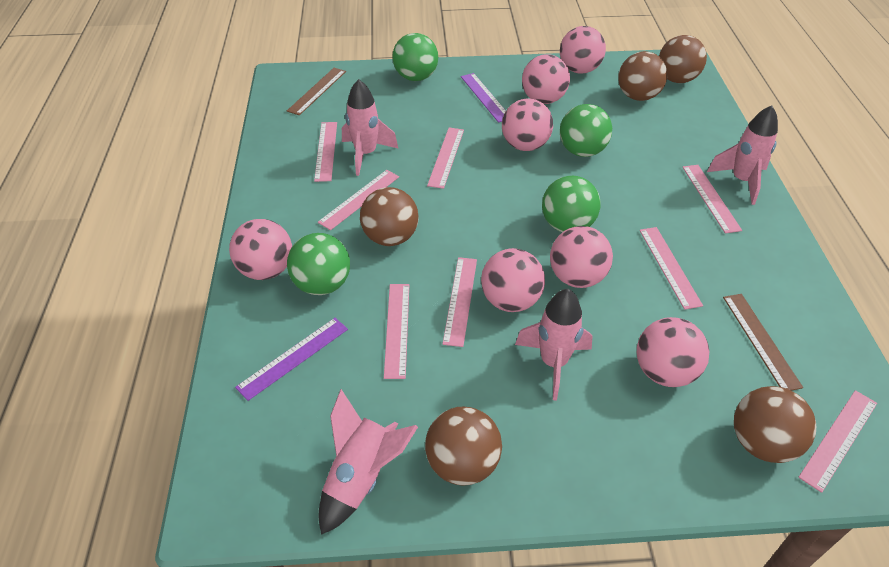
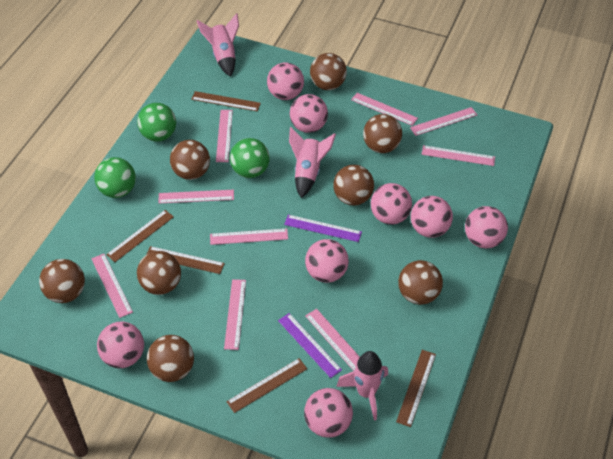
brown ball: 5 -> 8
brown ruler: 2 -> 5
green ball: 4 -> 3
pink ball: 7 -> 8
pink rocket: 4 -> 3
pink ruler: 8 -> 9

